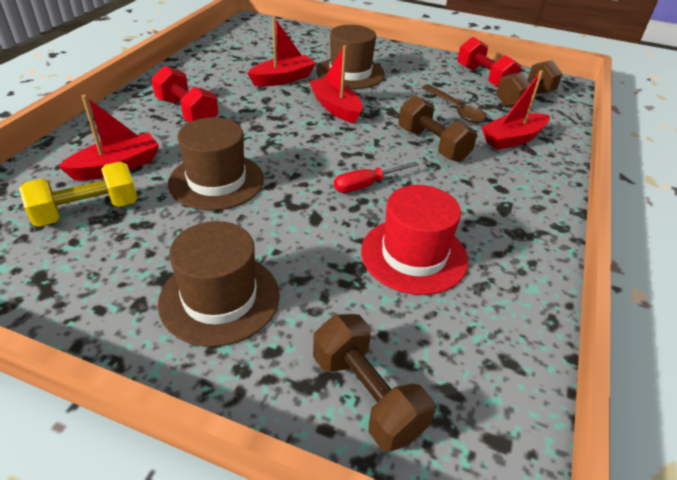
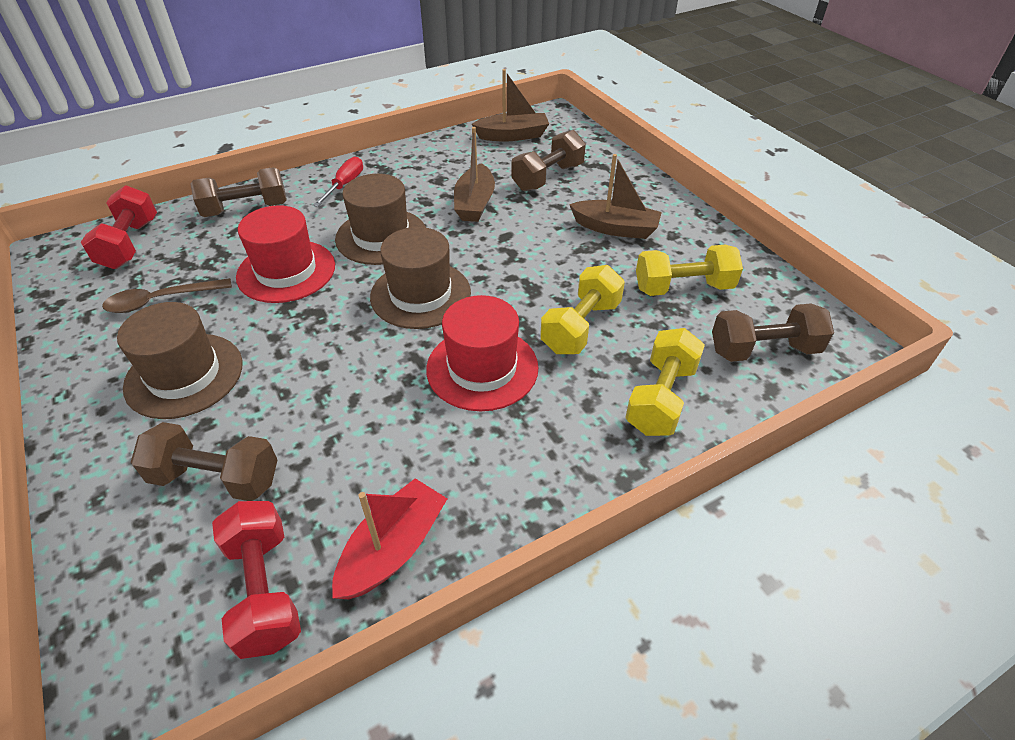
brown boat: 0 -> 3
brown dumbbell: 3 -> 4
red boat: 4 -> 1
red hat: 1 -> 2
yellow dumbbell: 1 -> 3

